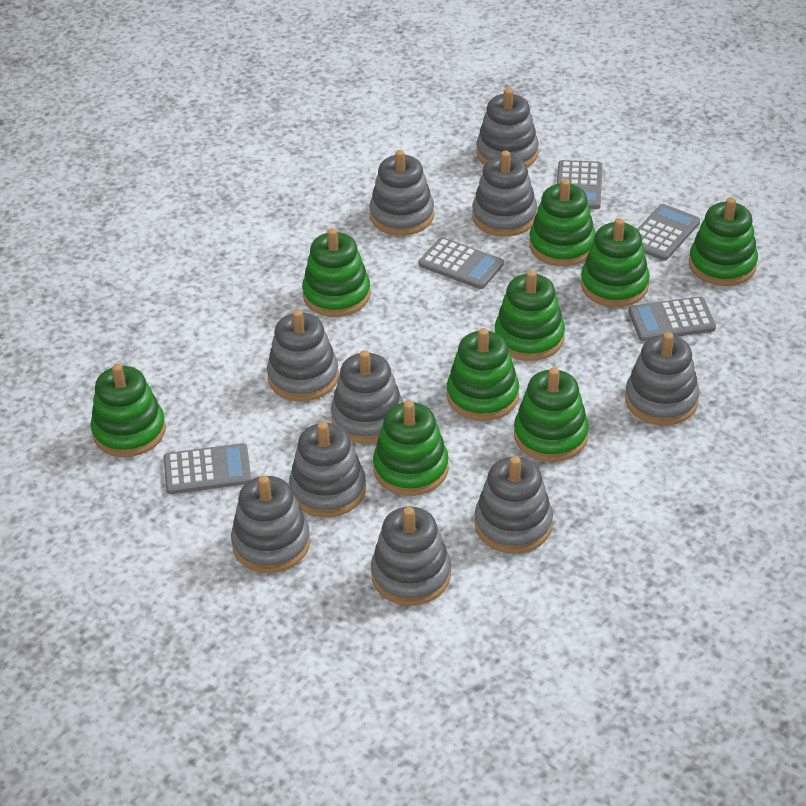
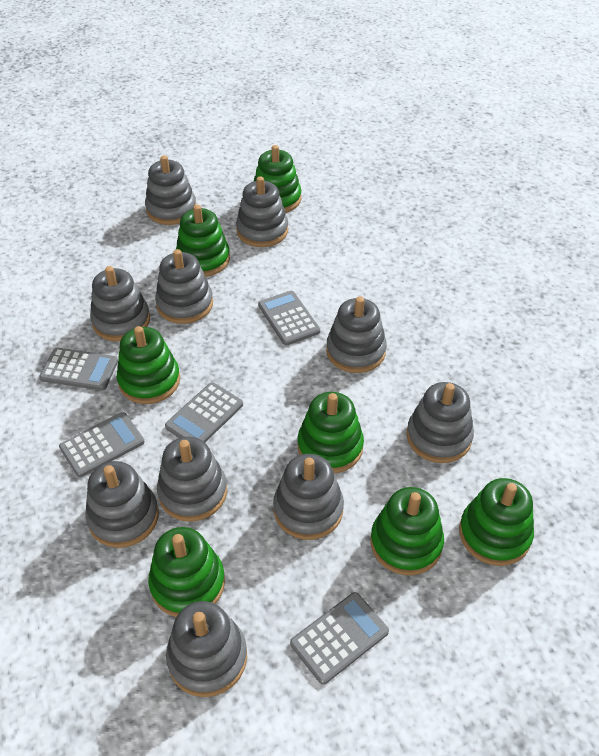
green stacking toy: 9 -> 7

